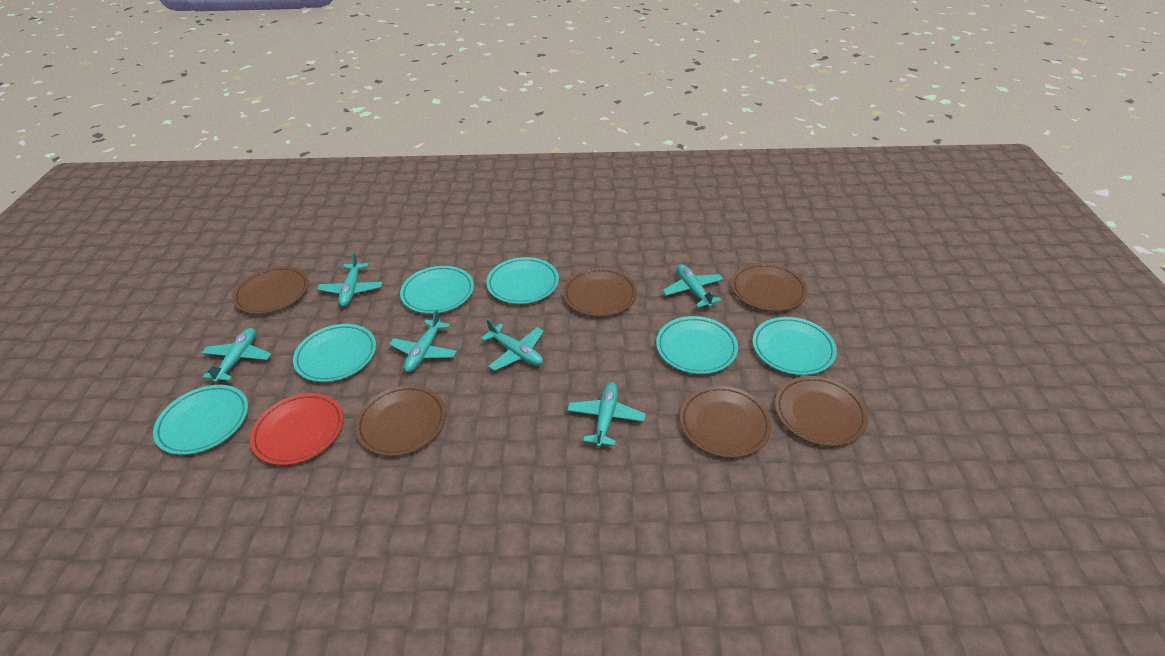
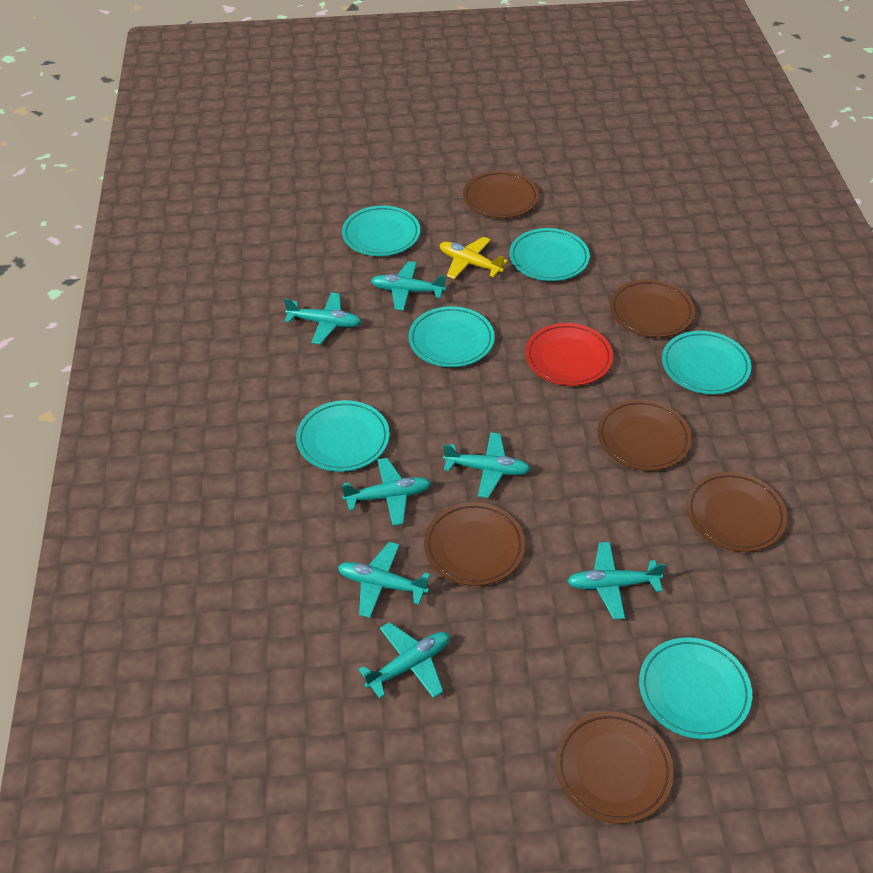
turquoise plane: 6 -> 7
yellow plane: 0 -> 1

